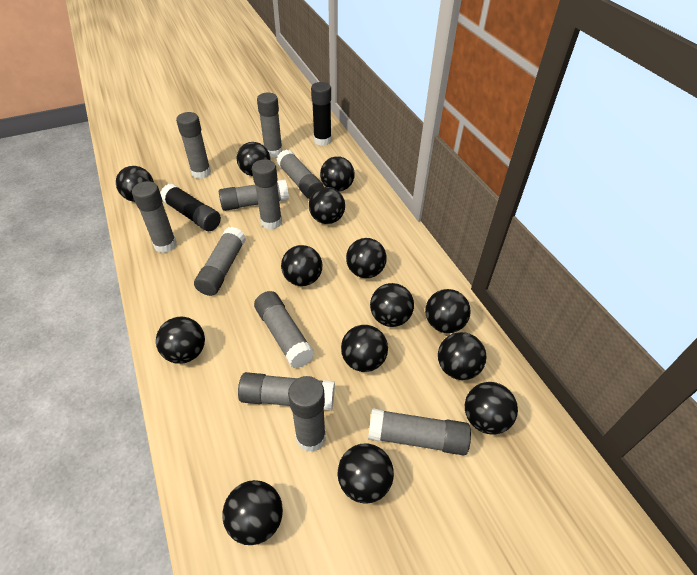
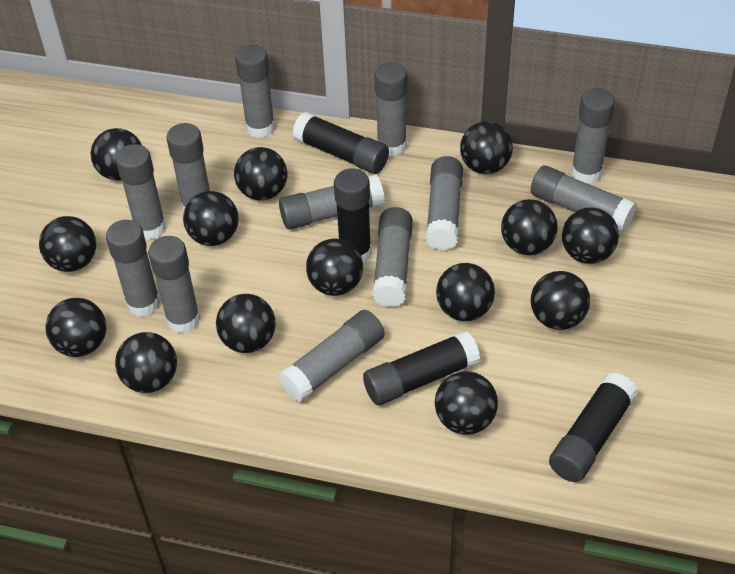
black glue stick: 2 -> 4
grey glue stick: 11 -> 12

